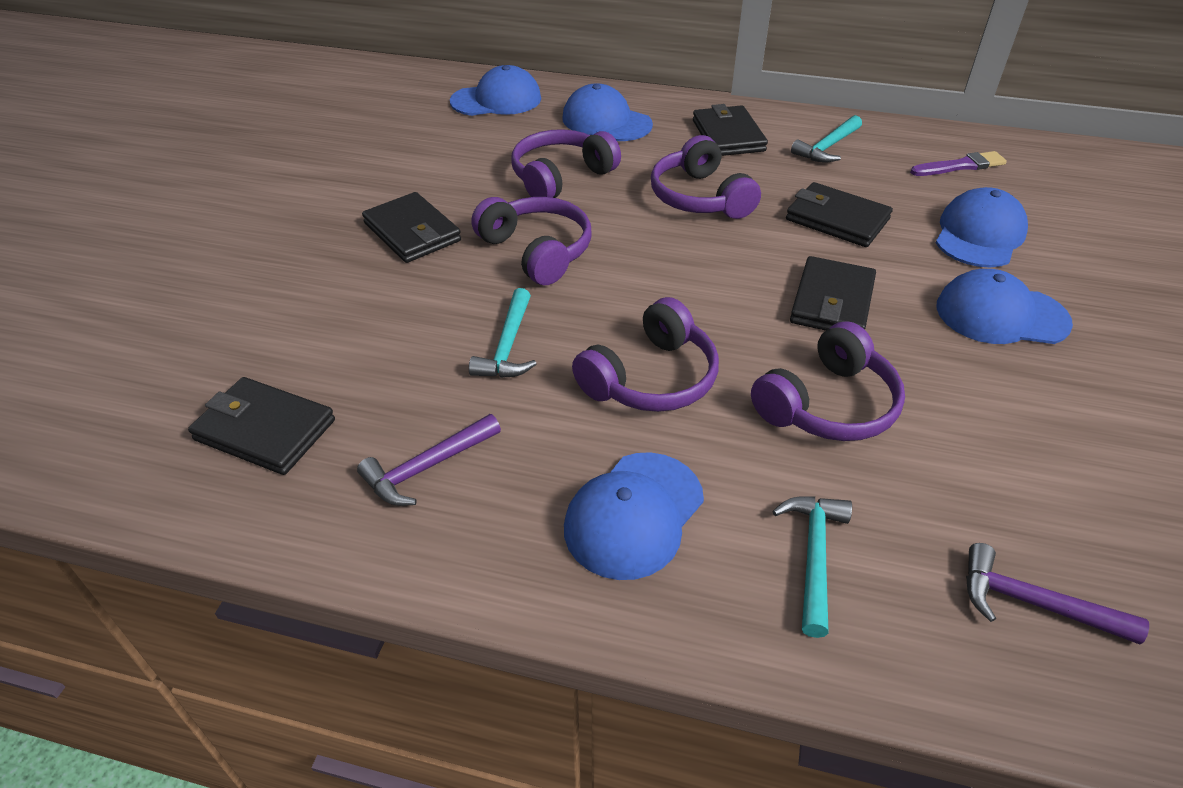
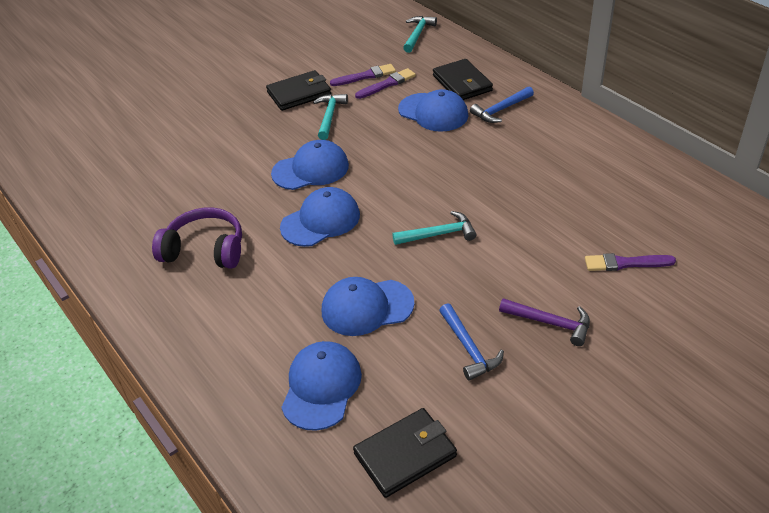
black wallet: 5 -> 3
blue hammer: 0 -> 2
purple brush: 1 -> 3
purple hammer: 2 -> 1
purple headphones: 5 -> 1

